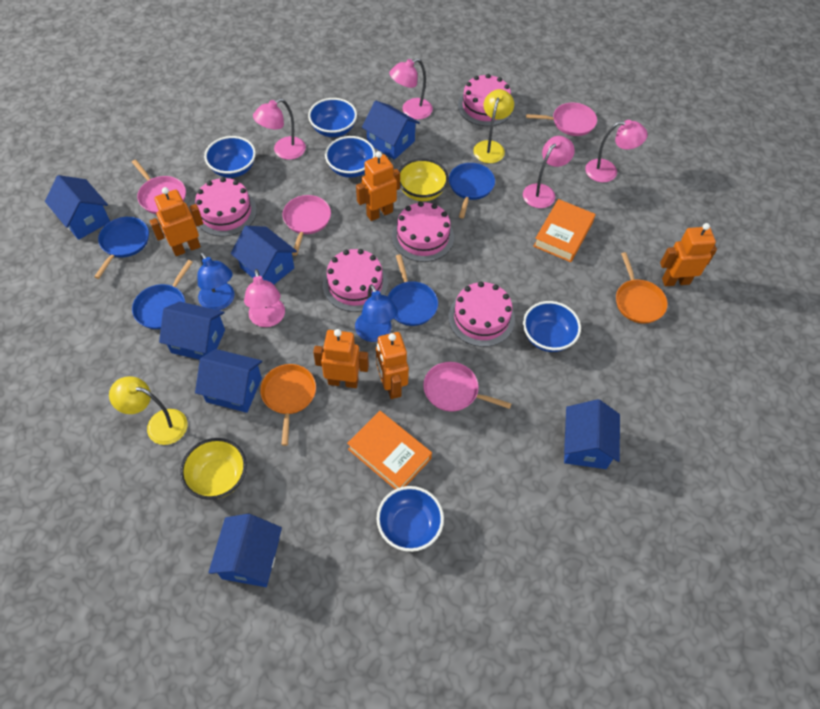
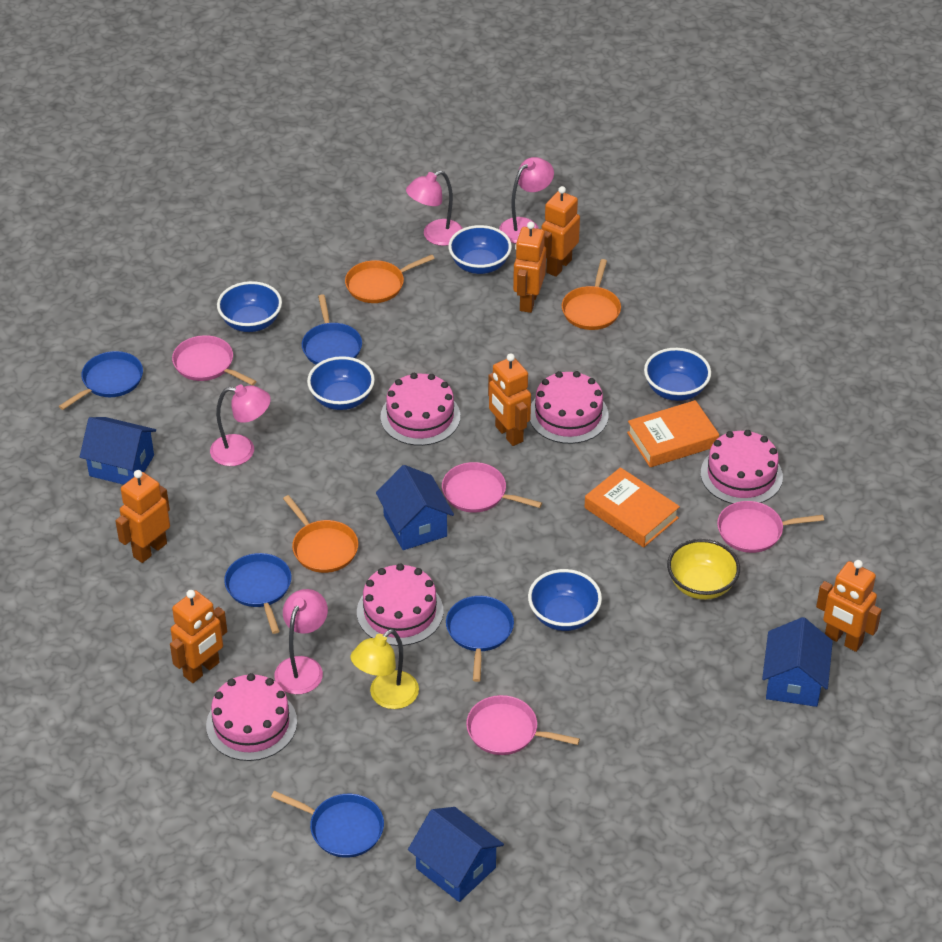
blue house: 7 -> 4
blue lamp: 2 -> 0
blue pan: 4 -> 5
orange pan: 2 -> 3
orange robot: 5 -> 6
pink lamp: 5 -> 4
yellow bowl: 2 -> 1
yellow lamp: 2 -> 1

